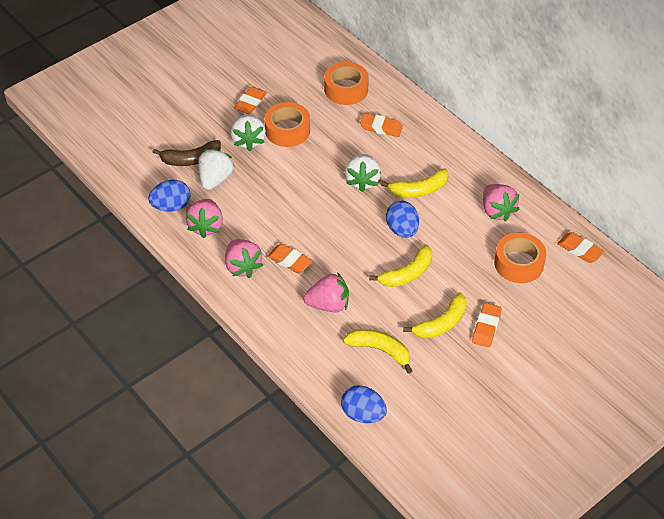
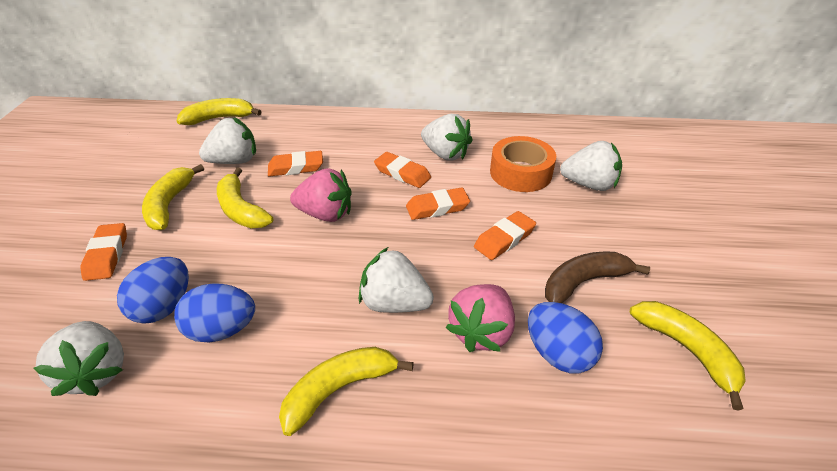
orange tape: 3 -> 1
pink strawberry: 4 -> 2
white strawberry: 3 -> 5
yellow banana: 4 -> 5

